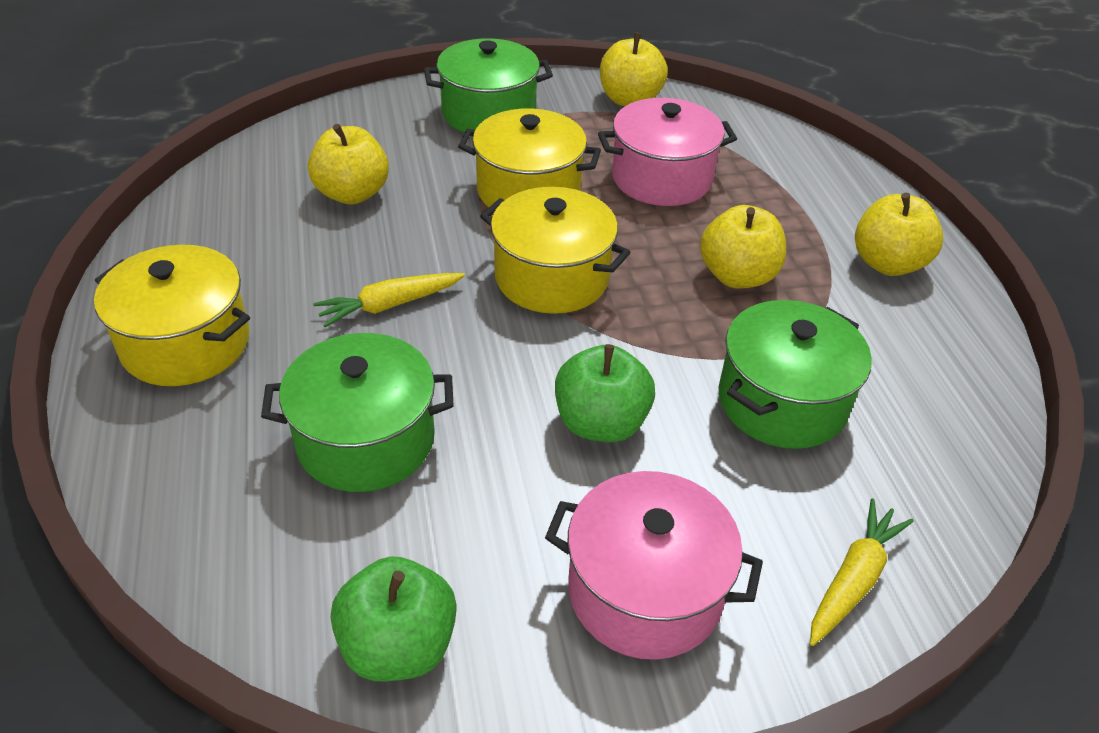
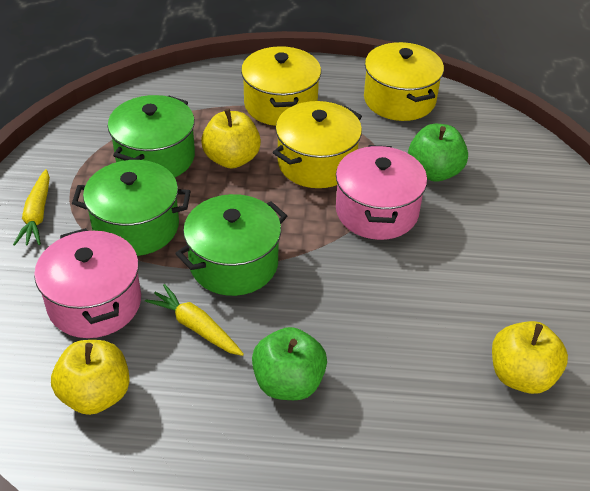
yellow apple: 4 -> 3

